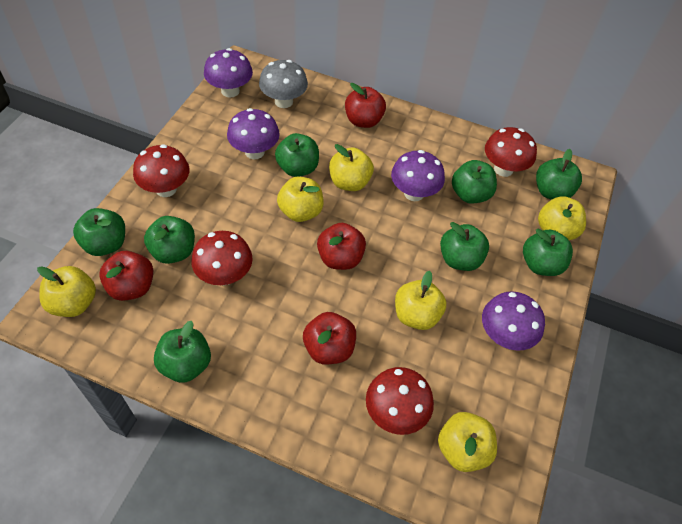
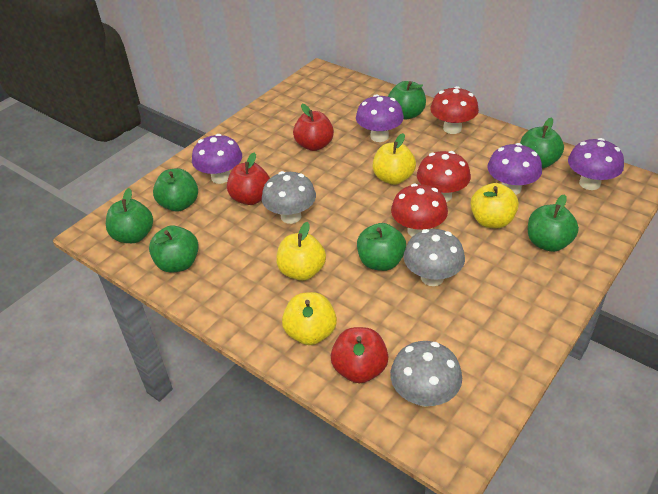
green apple: 8 -> 7
grey mushroom: 1 -> 3
red apple: 4 -> 3
red mushroom: 4 -> 3
yellow apple: 6 -> 4

